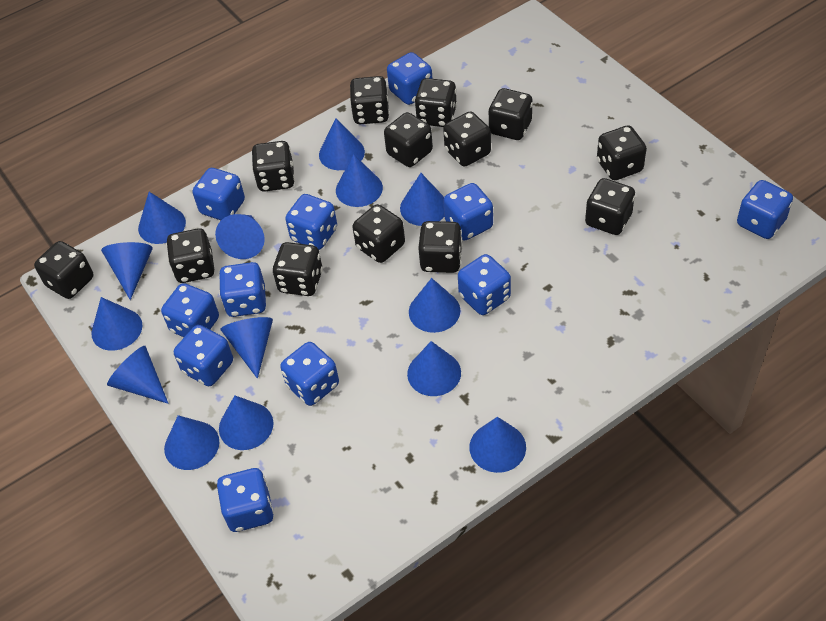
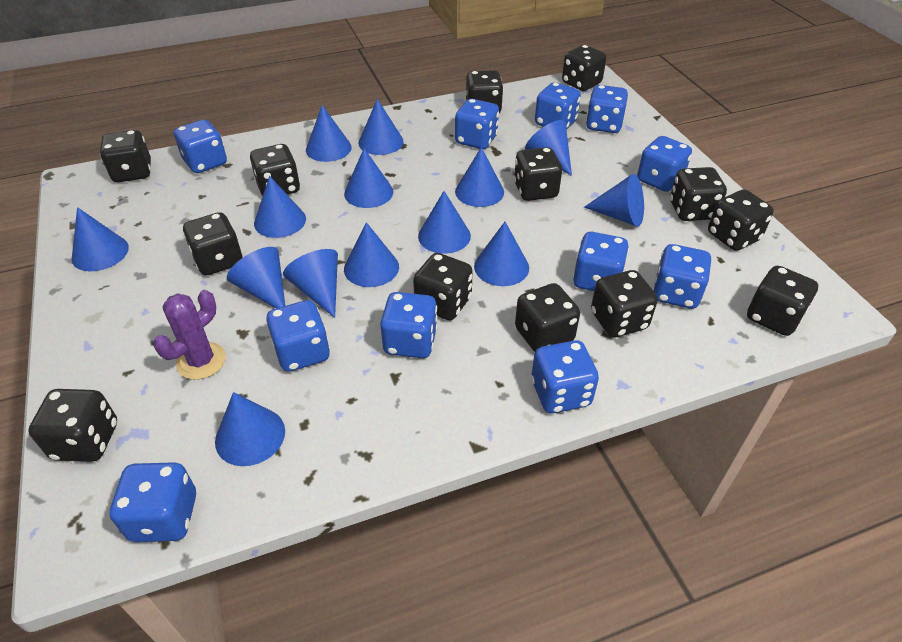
purple cactus: 0 -> 1

